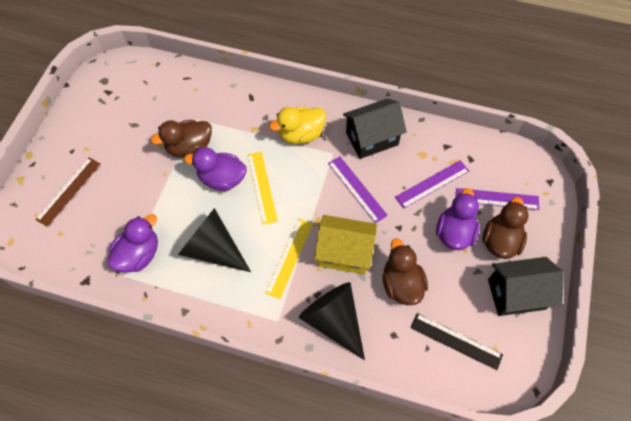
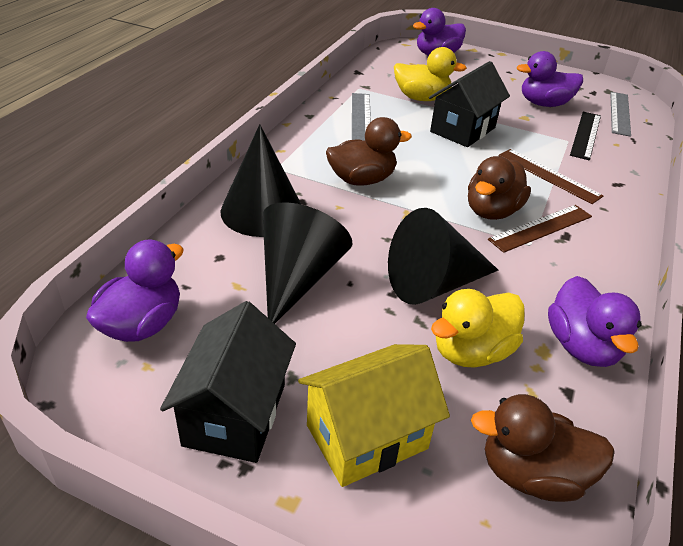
black cone: 2 -> 3
brown ruler: 1 -> 2
grey ruler: 0 -> 2
purple duck: 3 -> 4
purple ruler: 3 -> 0
yellow duck: 1 -> 2
yellow ruler: 2 -> 0

